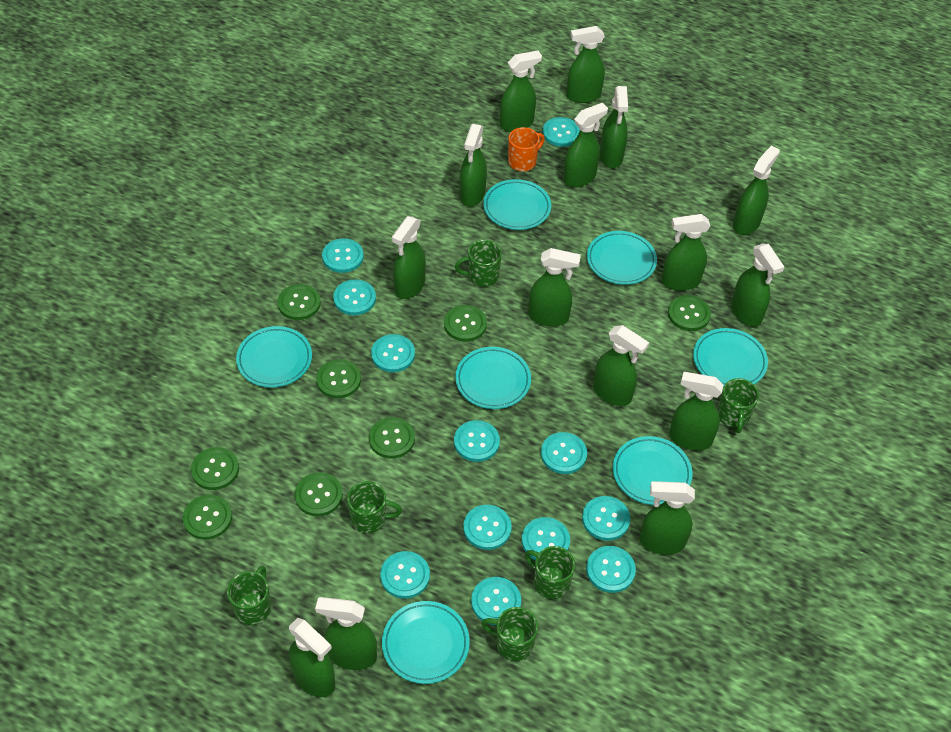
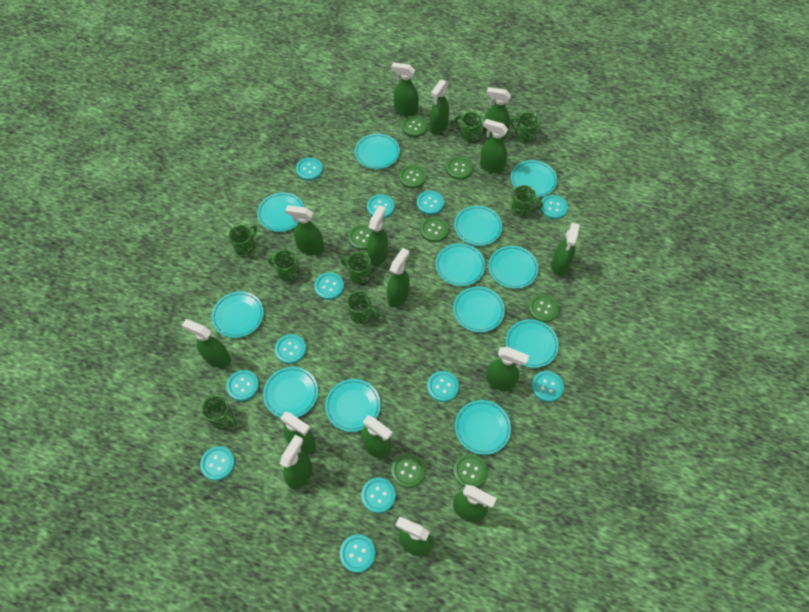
green mug: 6 -> 8
orange mug: 1 -> 0
turquoise plate: 7 -> 12

